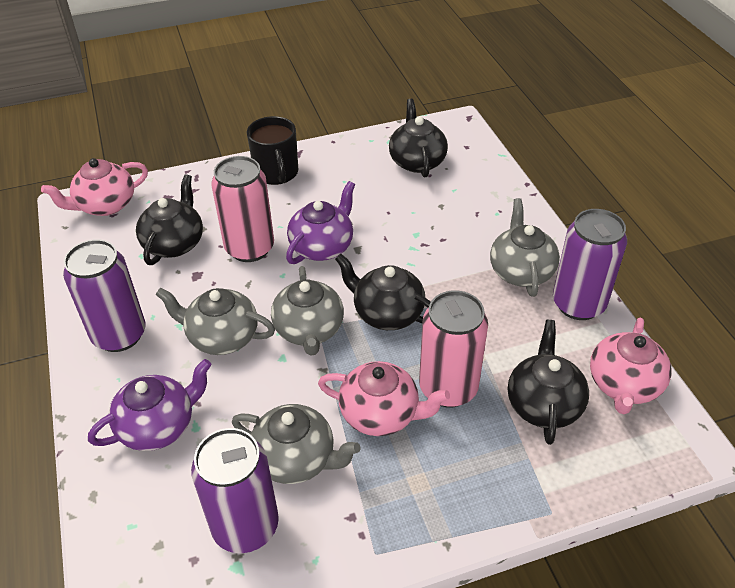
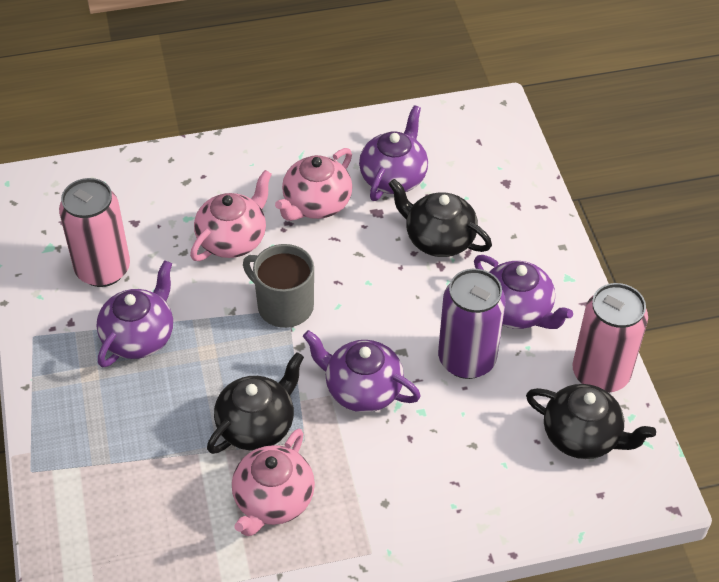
black mug: 1 -> 0
black teapot: 4 -> 3
grey mug: 0 -> 1
grey teapot: 4 -> 0
purple can: 3 -> 1
purple teapot: 2 -> 4

